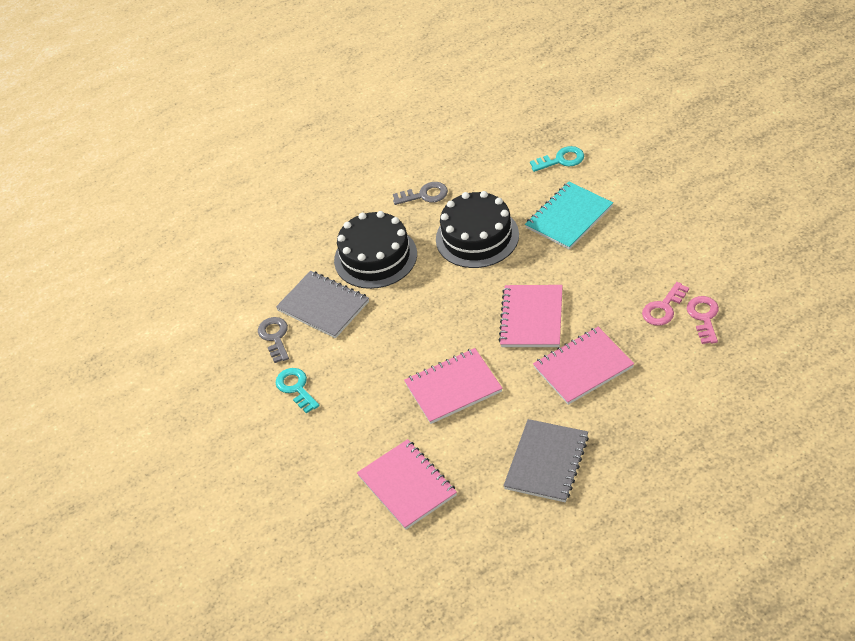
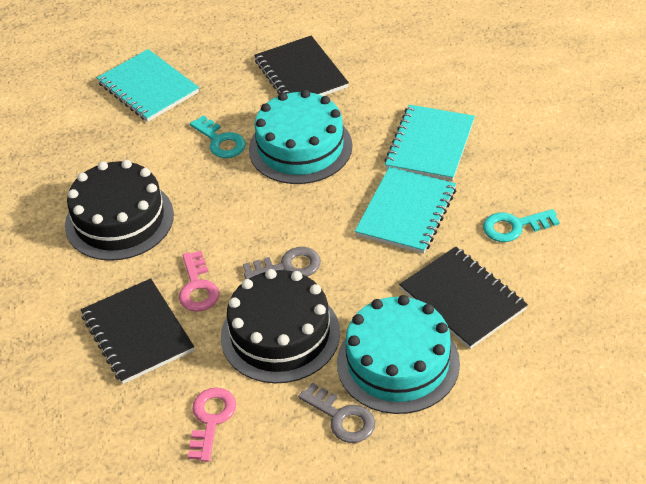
black notebook: 0 -> 3
grey notebook: 2 -> 0
pink notebook: 4 -> 0
turquoise cake: 0 -> 2
turquoise notebook: 1 -> 3

